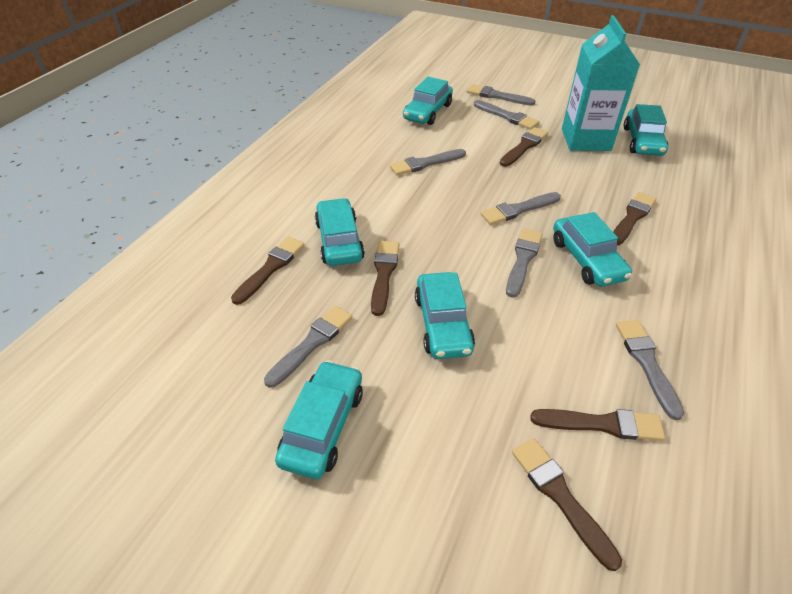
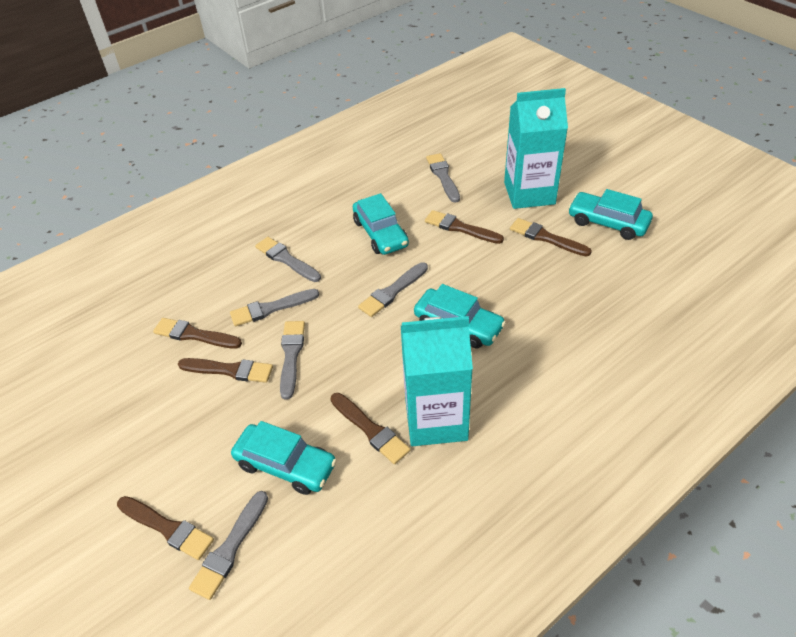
grey brush: 7 -> 6
turquoise car: 6 -> 4
turquoise carton: 1 -> 2

